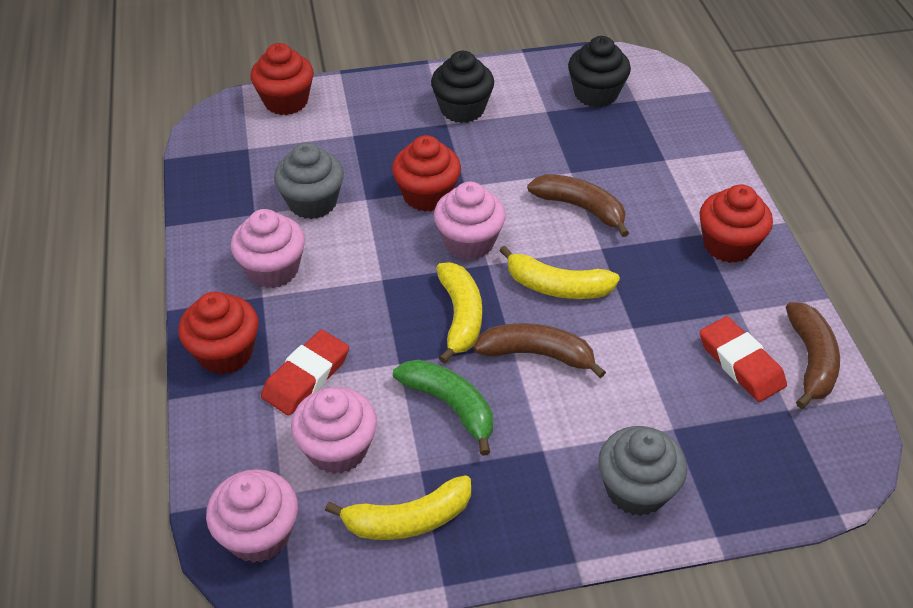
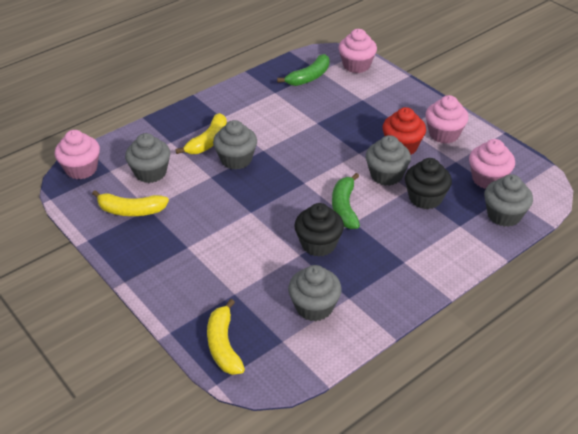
brown banana: 3 -> 0
green banana: 1 -> 2
grey cupcake: 2 -> 5
red cupcake: 4 -> 1
red eraser: 2 -> 0

